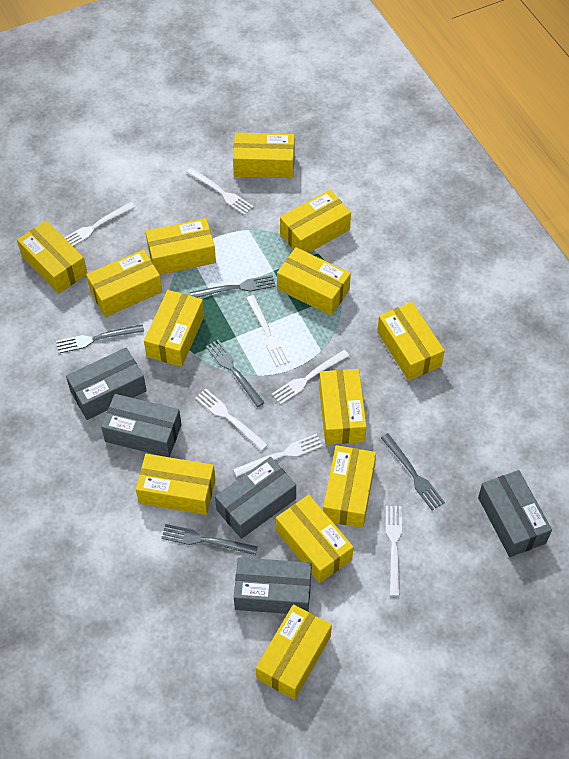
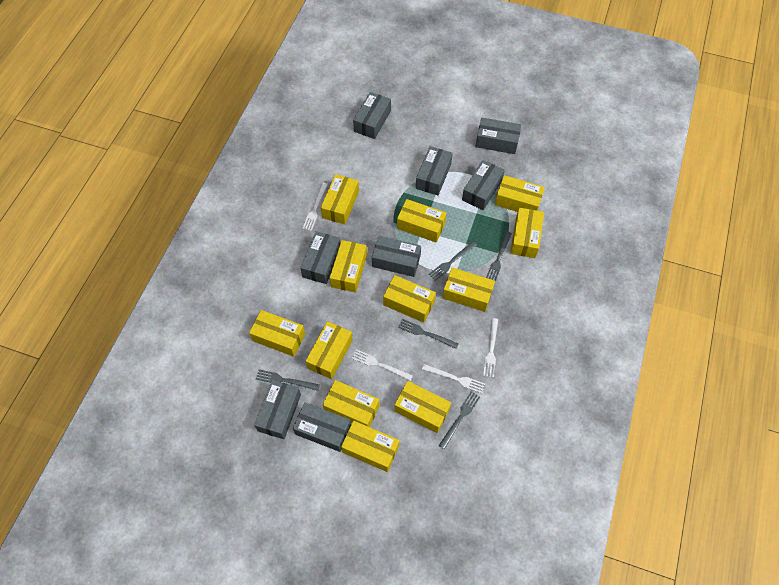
grey box: 5 -> 8
white fork: 7 -> 4
yellow box: 13 -> 12

